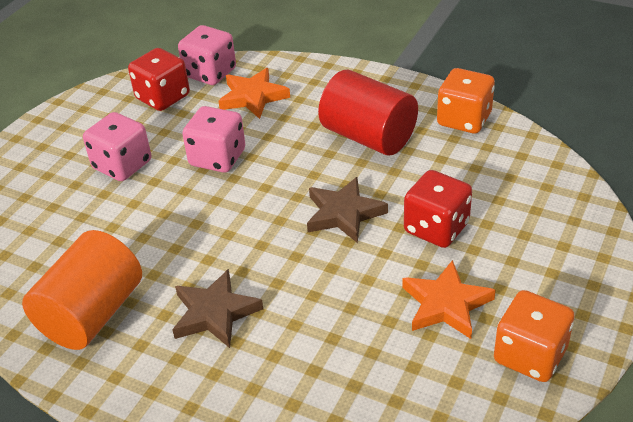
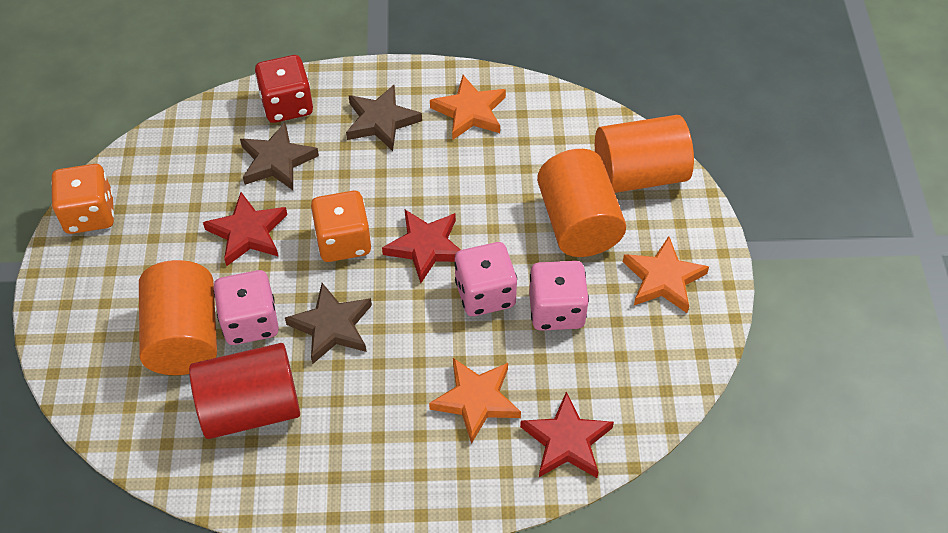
brown star: 2 -> 3
orange cylinder: 1 -> 3
orange star: 2 -> 3
red dice: 2 -> 1
red star: 0 -> 3

